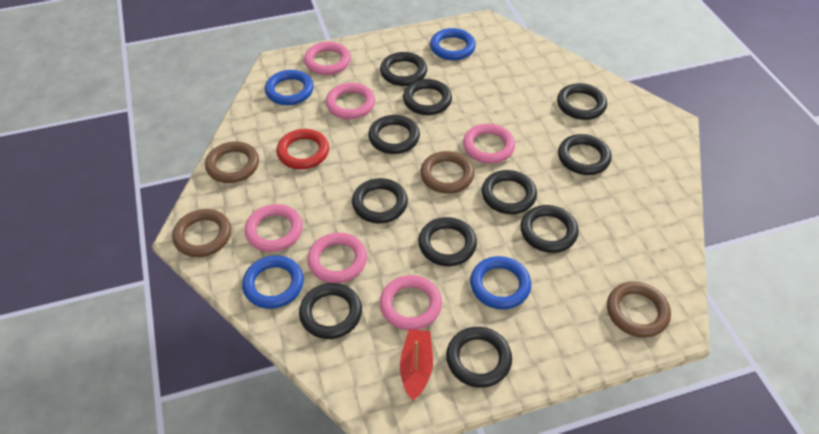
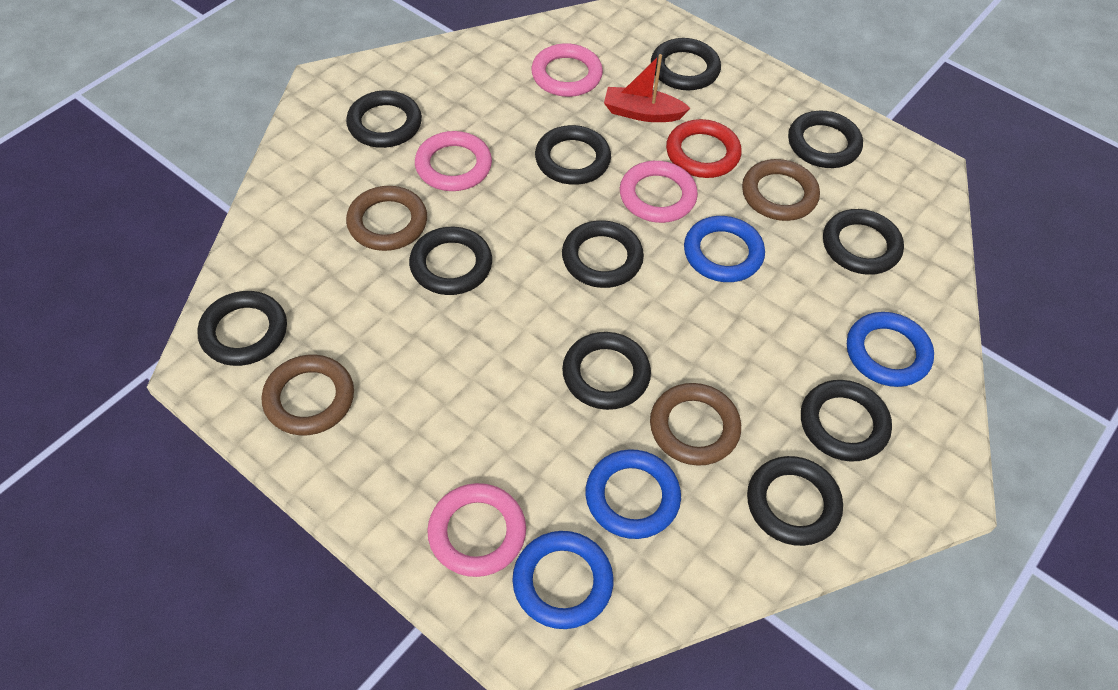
pink ring: 6 -> 4

